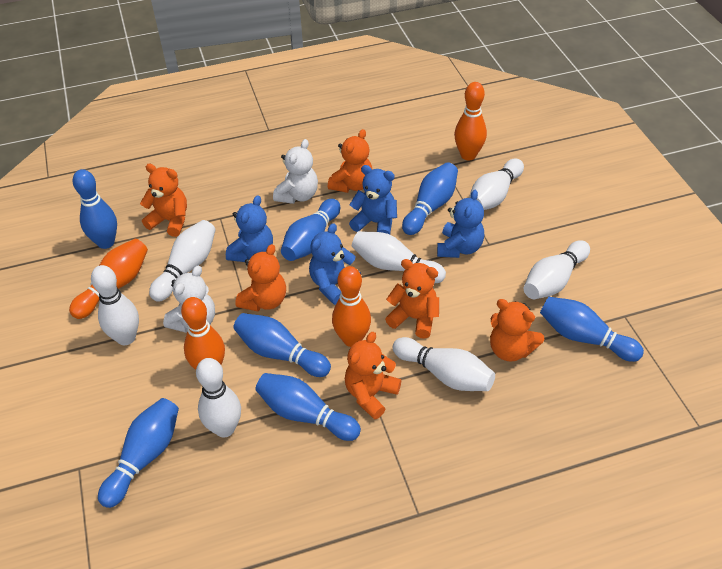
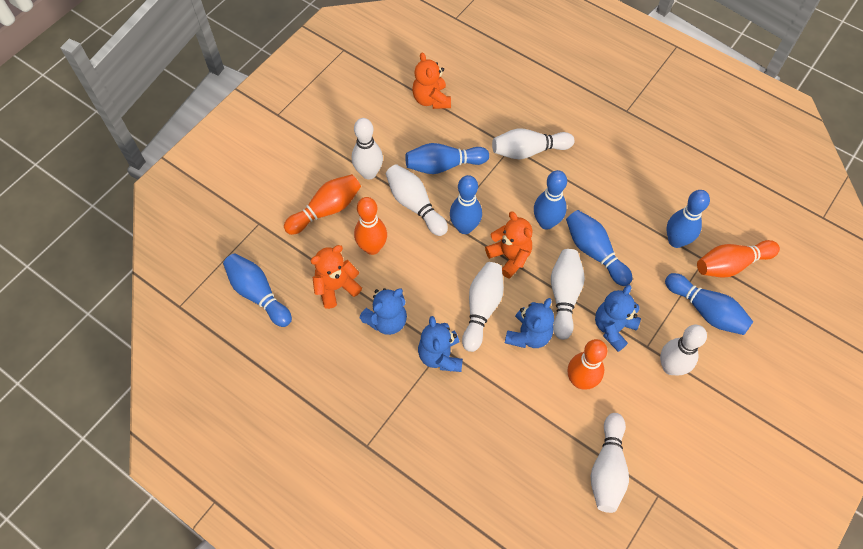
orange teddy bear: 6 -> 3
white teddy bear: 2 -> 0

